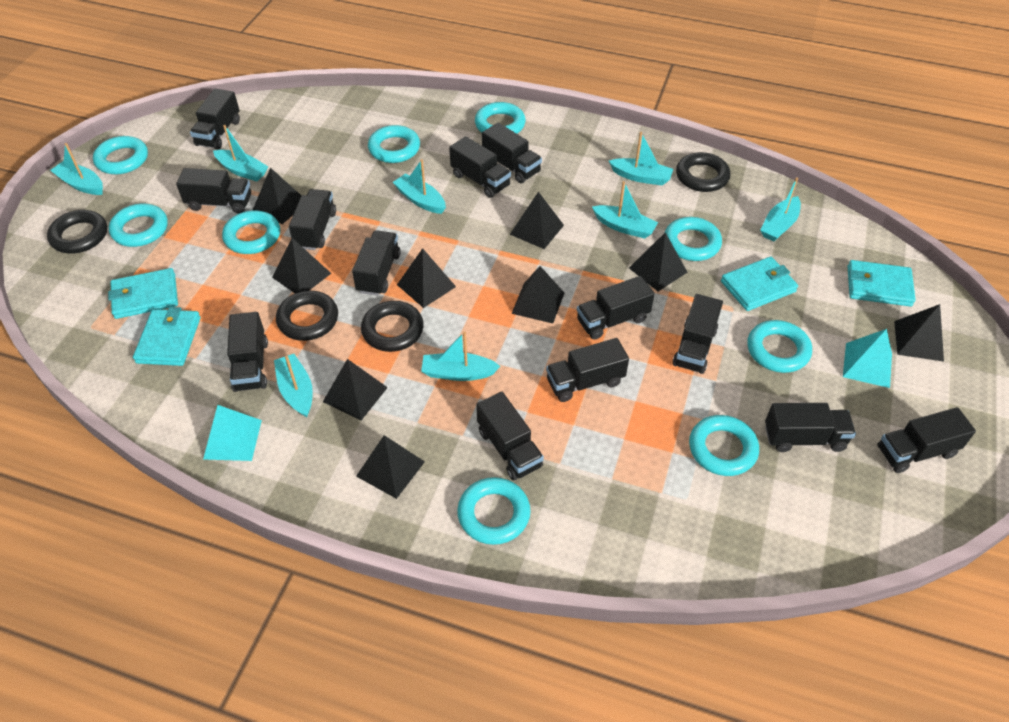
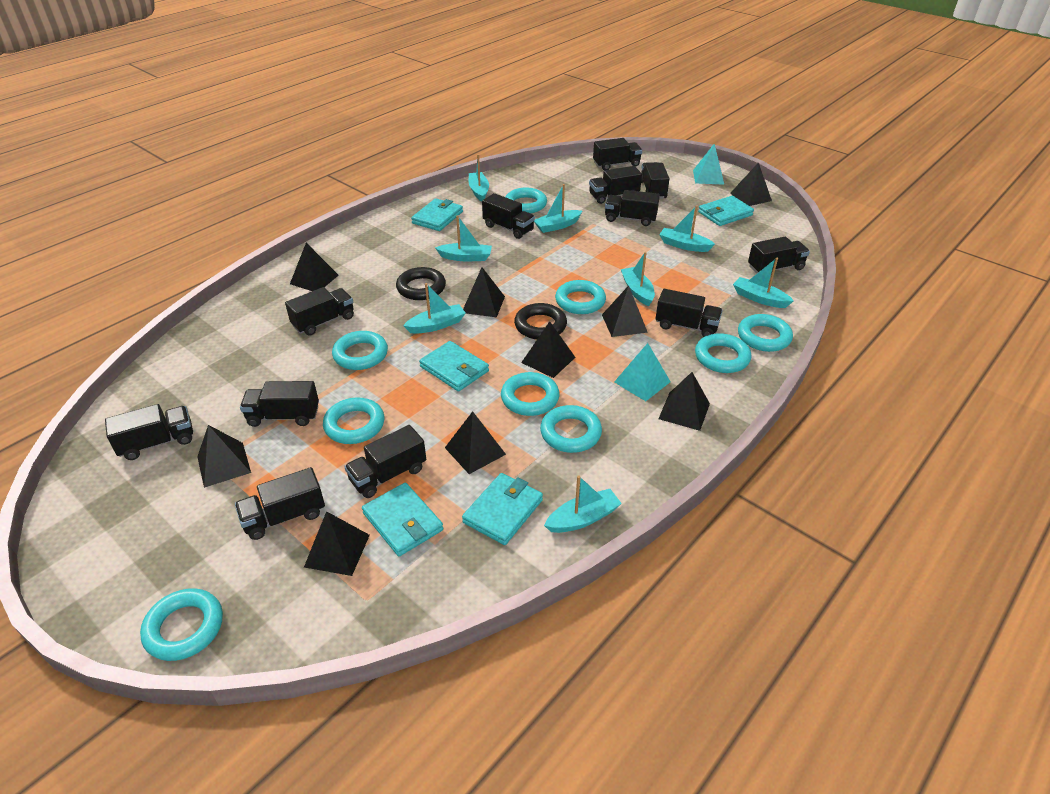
black ring: 4 -> 2
black truck: 13 -> 12
turquoise wallet: 4 -> 5

